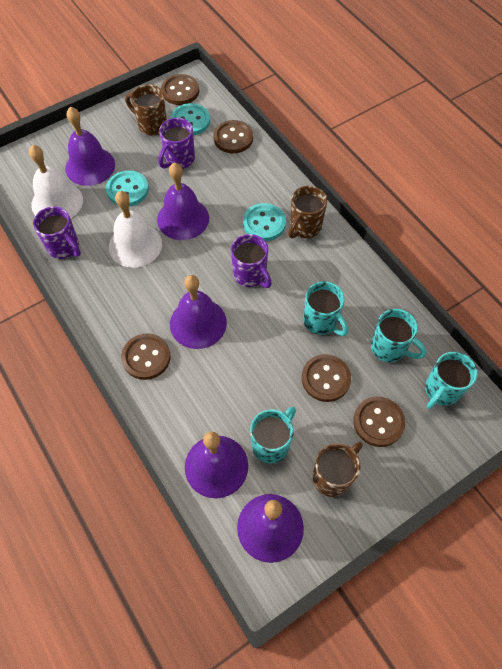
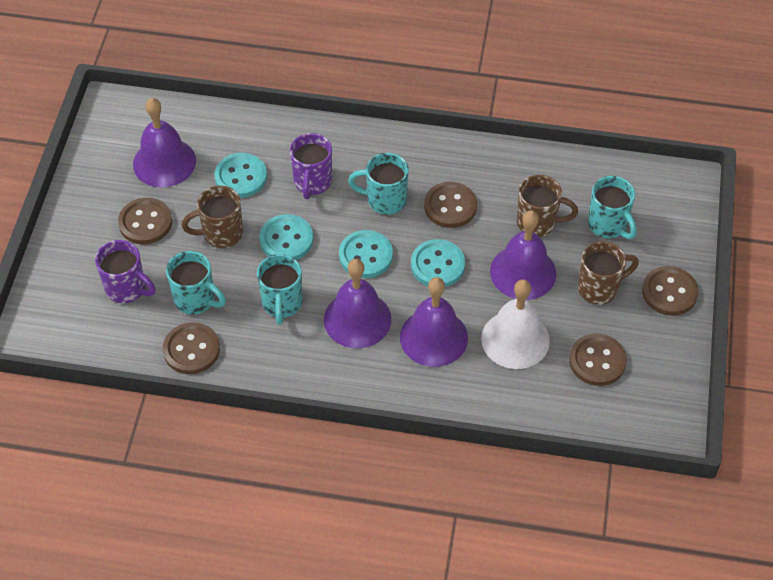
purple bell: 5 -> 4
purple mug: 3 -> 2
turquoise button: 3 -> 4
white bell: 2 -> 1

